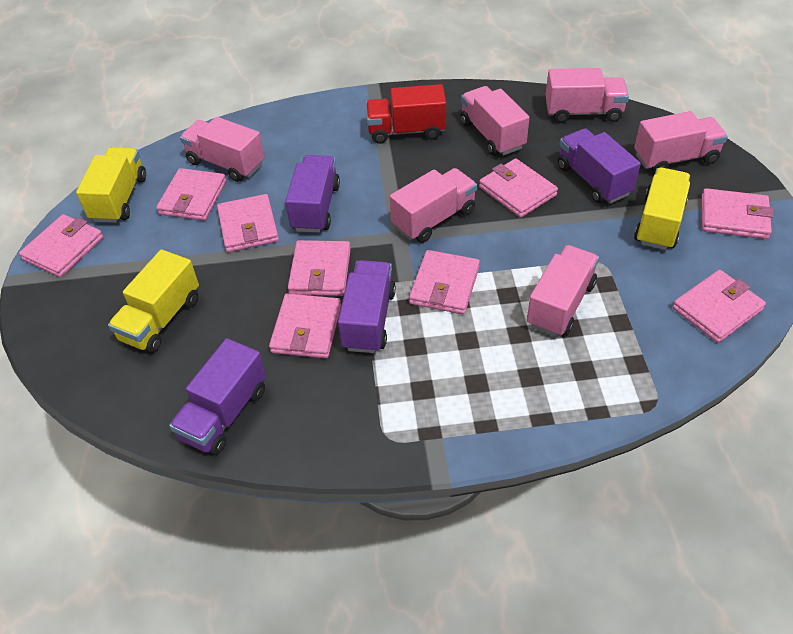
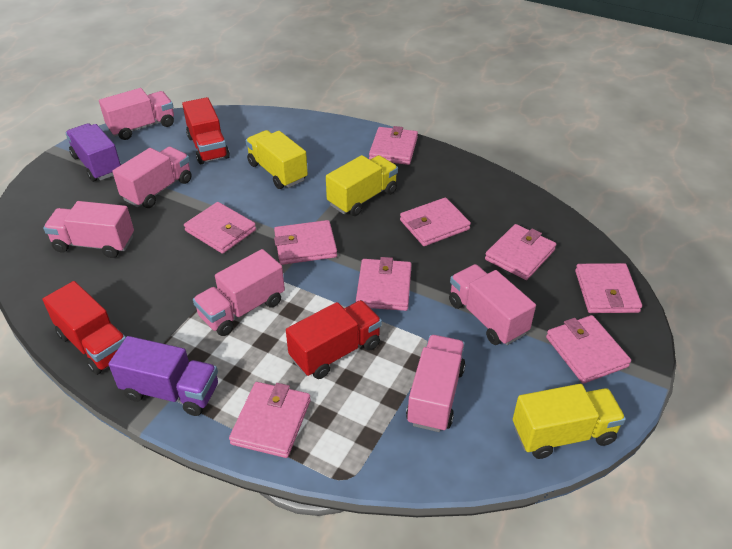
purple truck: 4 -> 2
red truck: 1 -> 3

